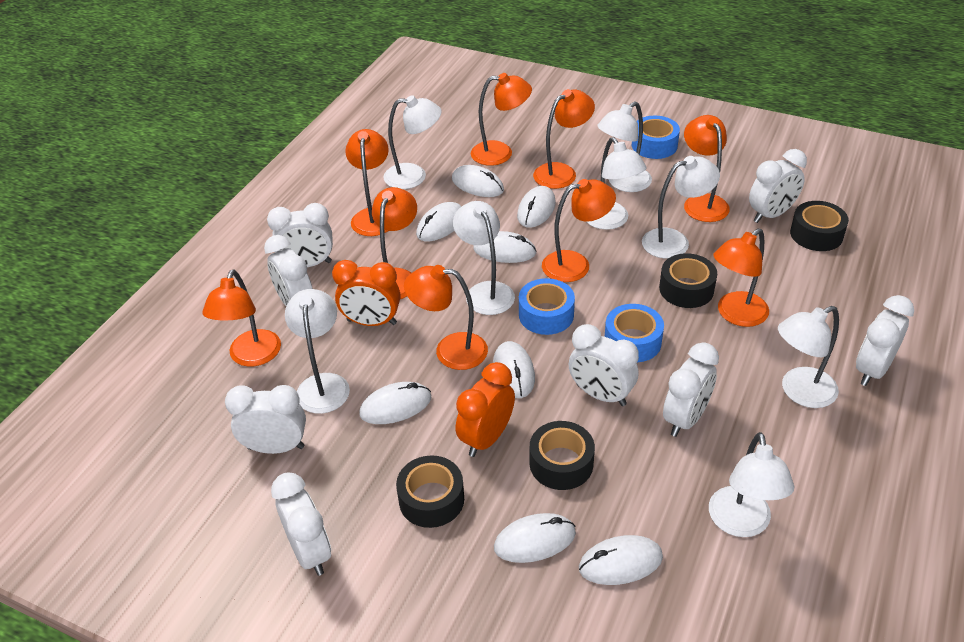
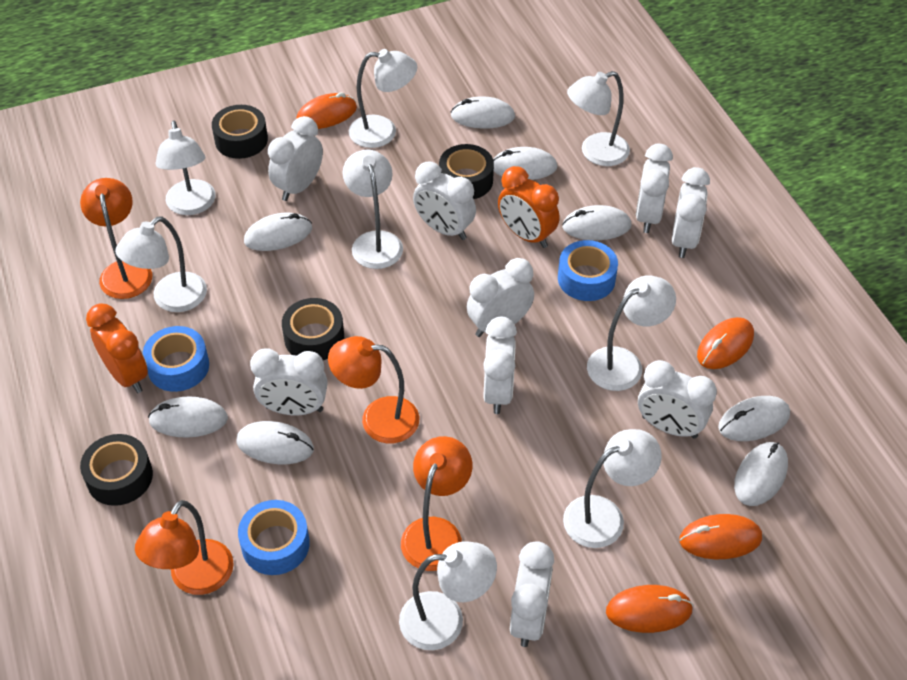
orange lamp: 9 -> 4
orange mouse: 0 -> 4
white clock: 8 -> 9

